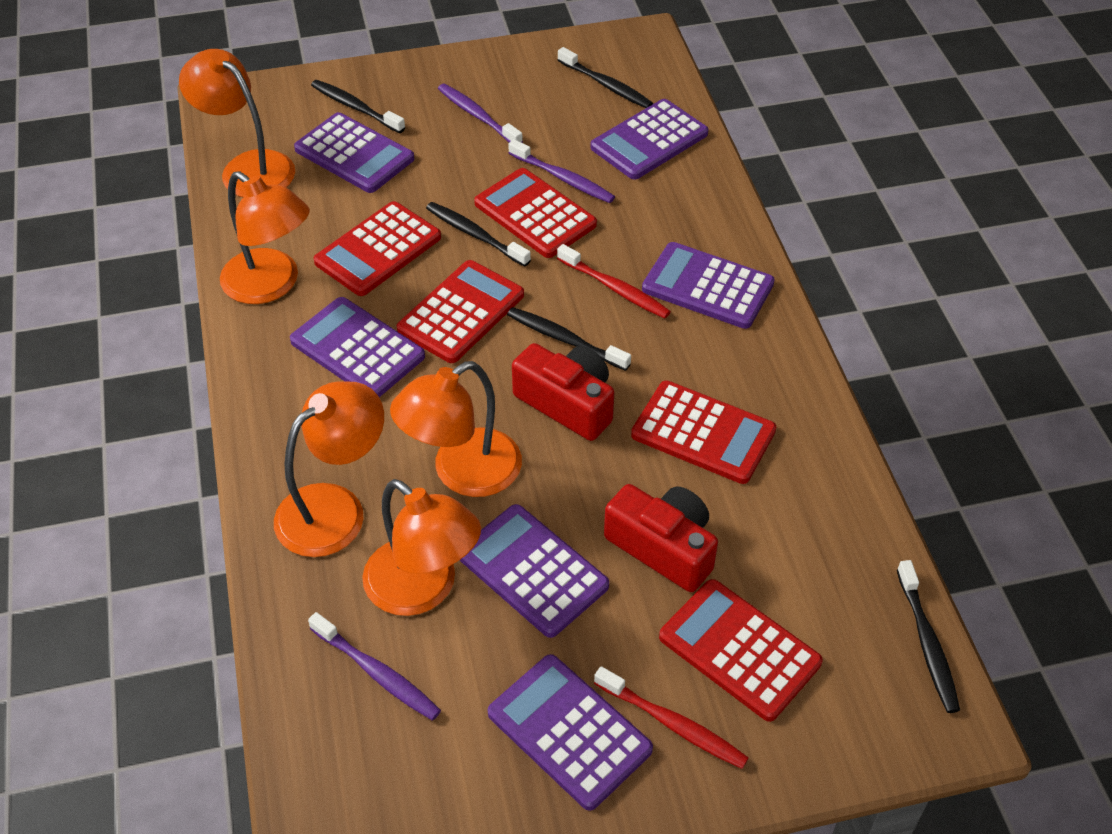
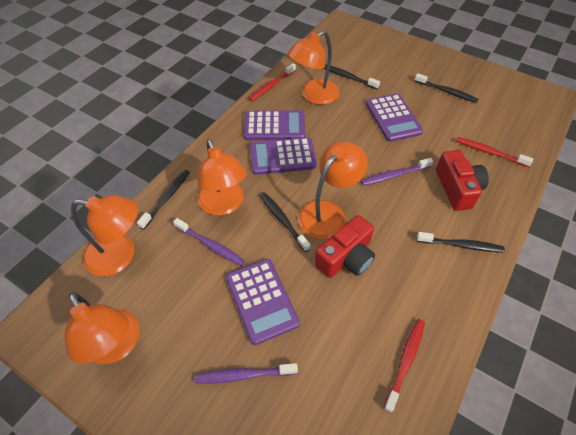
purple calculator: 6 -> 4
red calculator: 5 -> 0
red toothbrush: 2 -> 3

